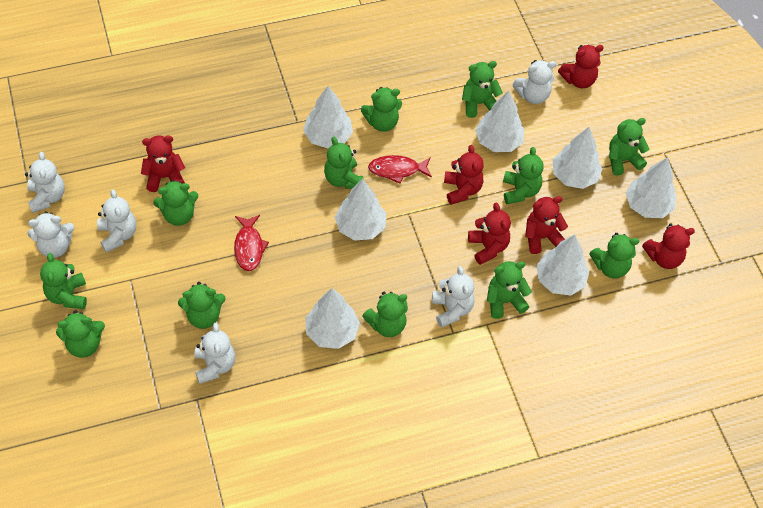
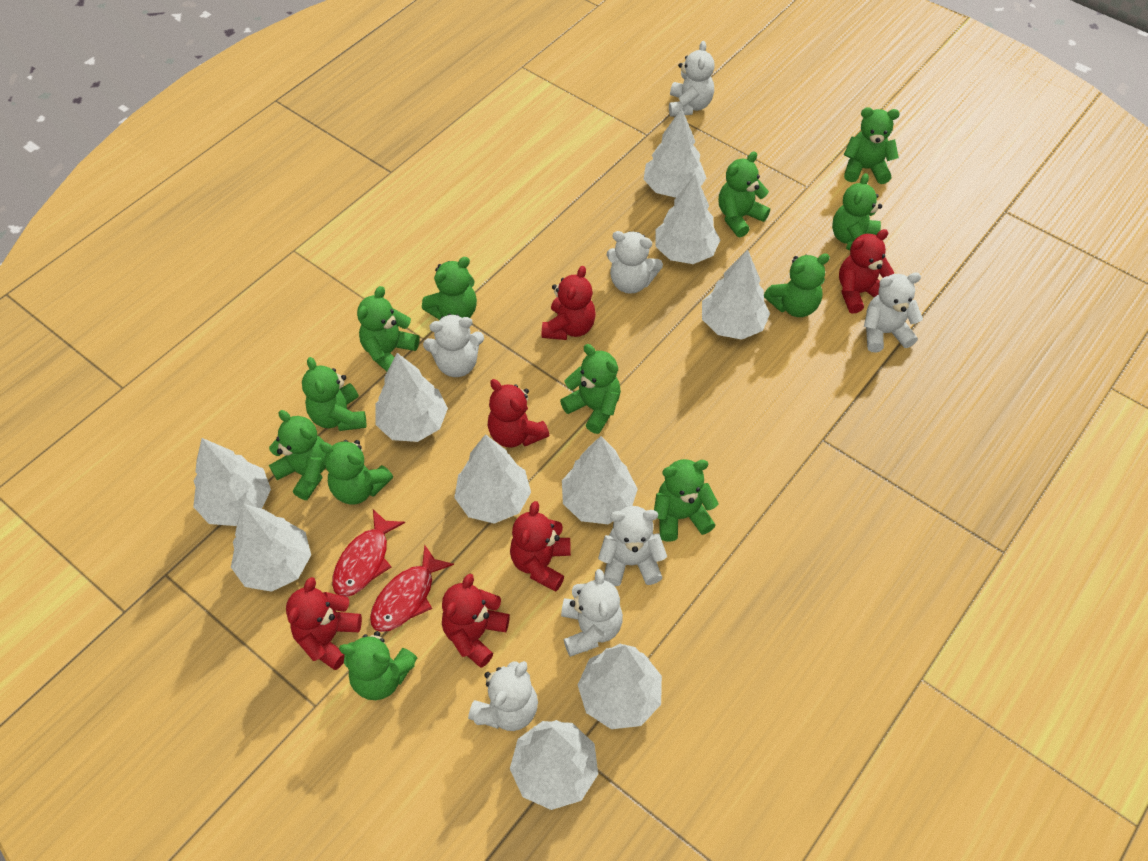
white teddy bear: 6 -> 7
white tree: 7 -> 10

